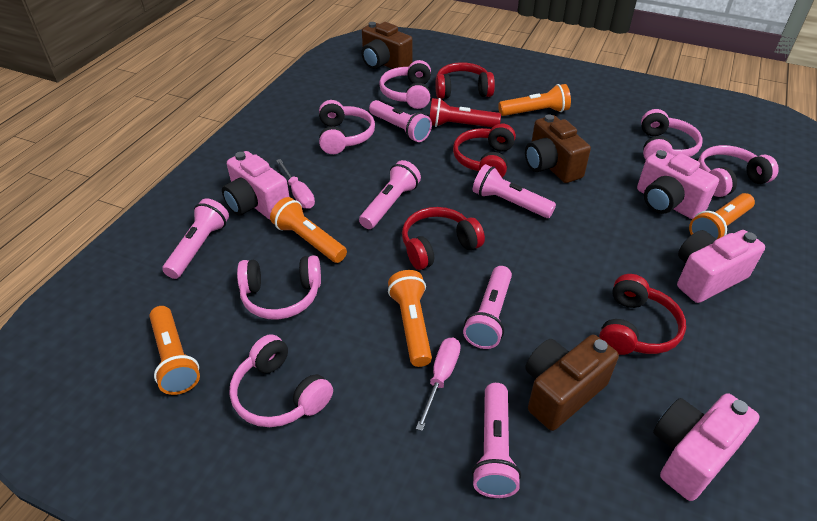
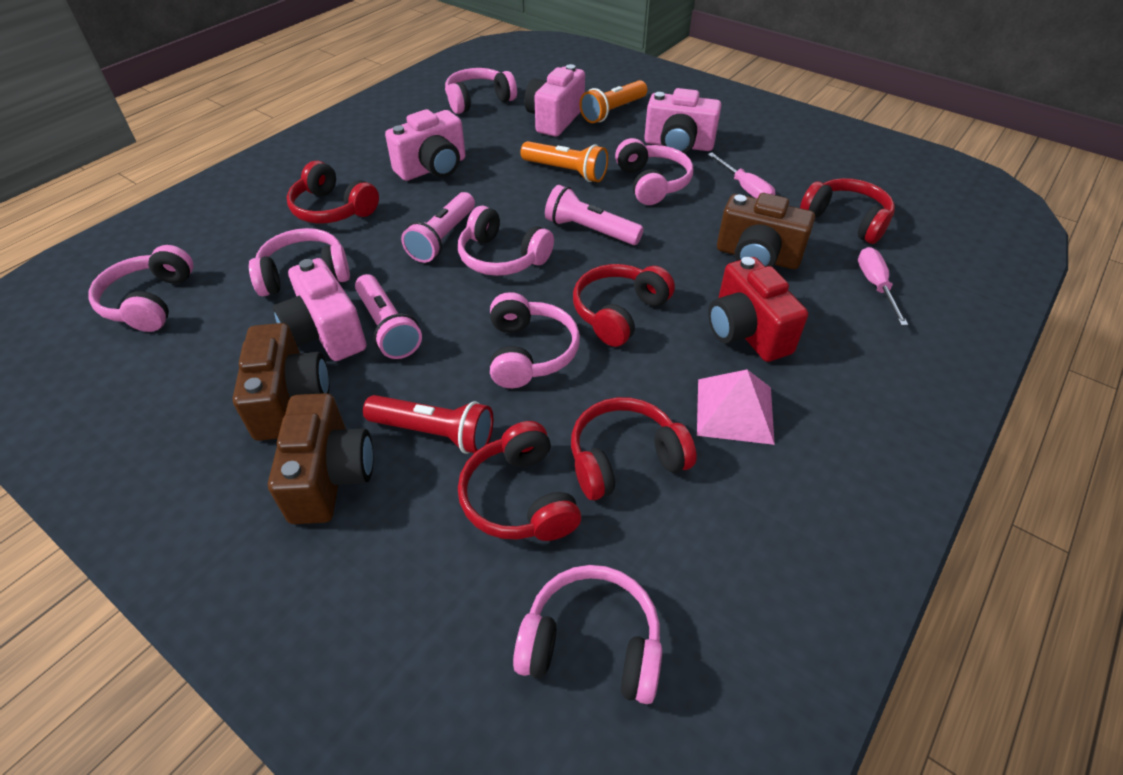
orange flashlight: 5 -> 2
pink flashlight: 6 -> 3
pink headphones: 6 -> 7
pink pyramid: 0 -> 1
red camera: 0 -> 1
red headphones: 4 -> 5

